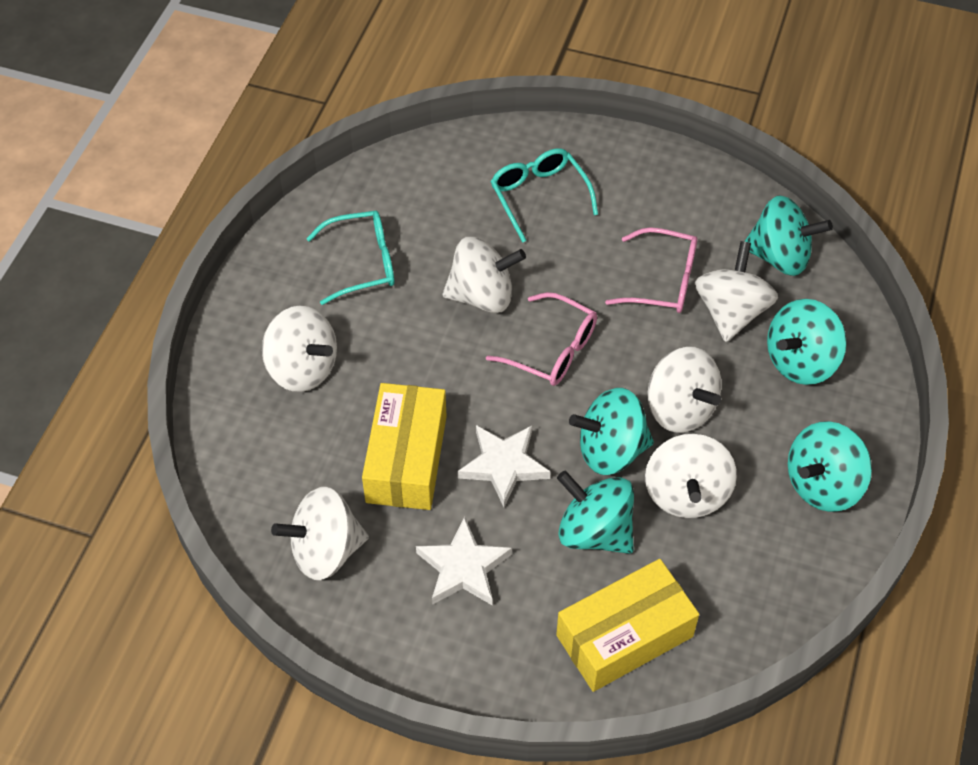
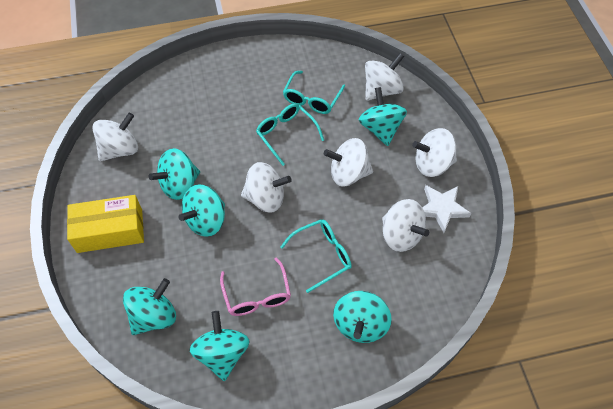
pink glasses: 2 -> 1
turquoise glasses: 2 -> 3
turquoise spinning top: 5 -> 6
white star: 2 -> 1
yellow box: 2 -> 1

